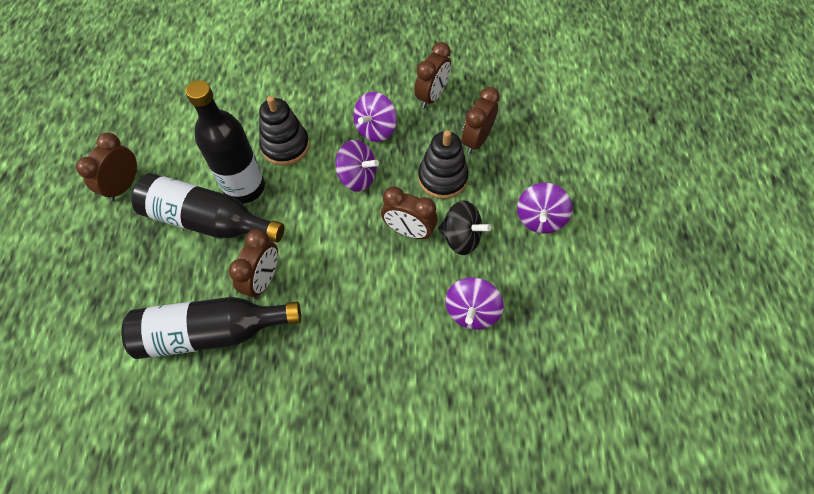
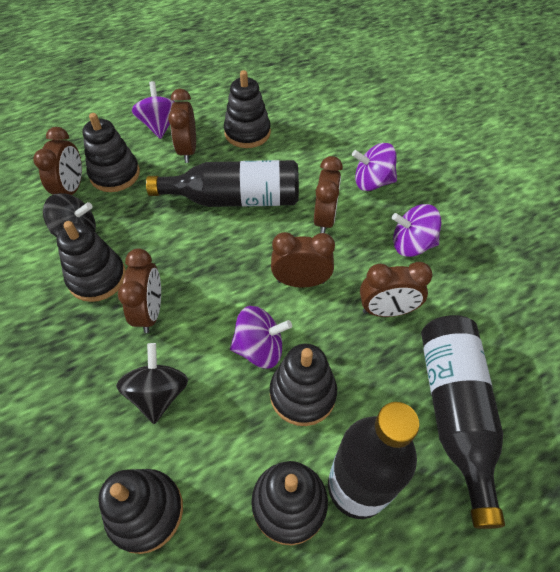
black spinning top: 1 -> 2
black stacking toy: 2 -> 6
brown clock: 5 -> 6

